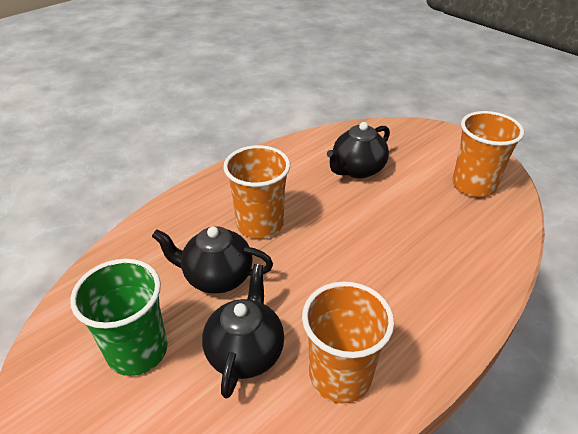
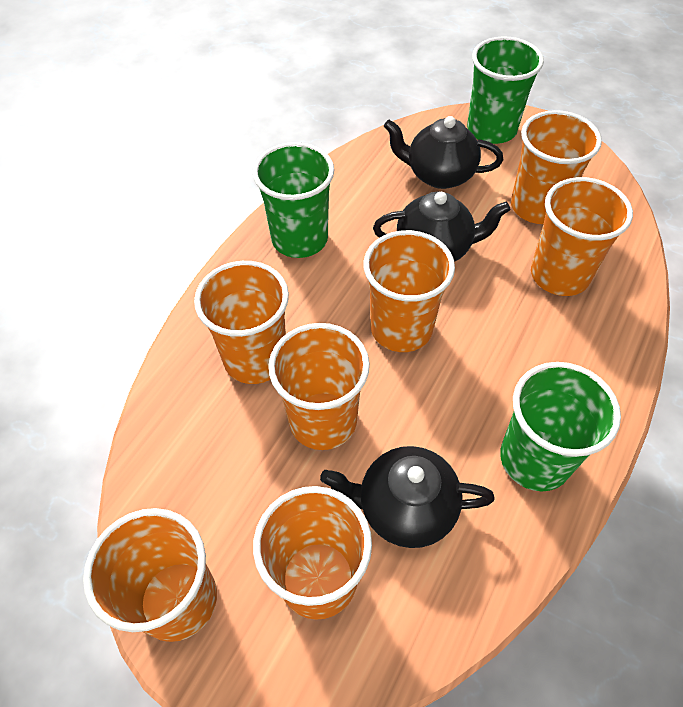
green cup: 1 -> 3
orange cup: 3 -> 7

